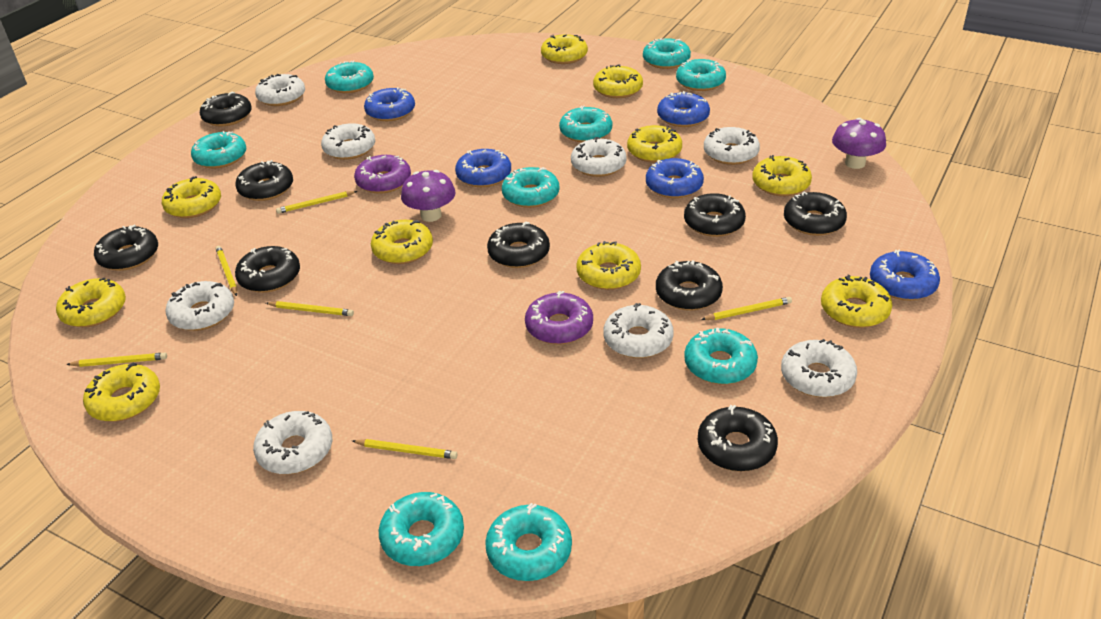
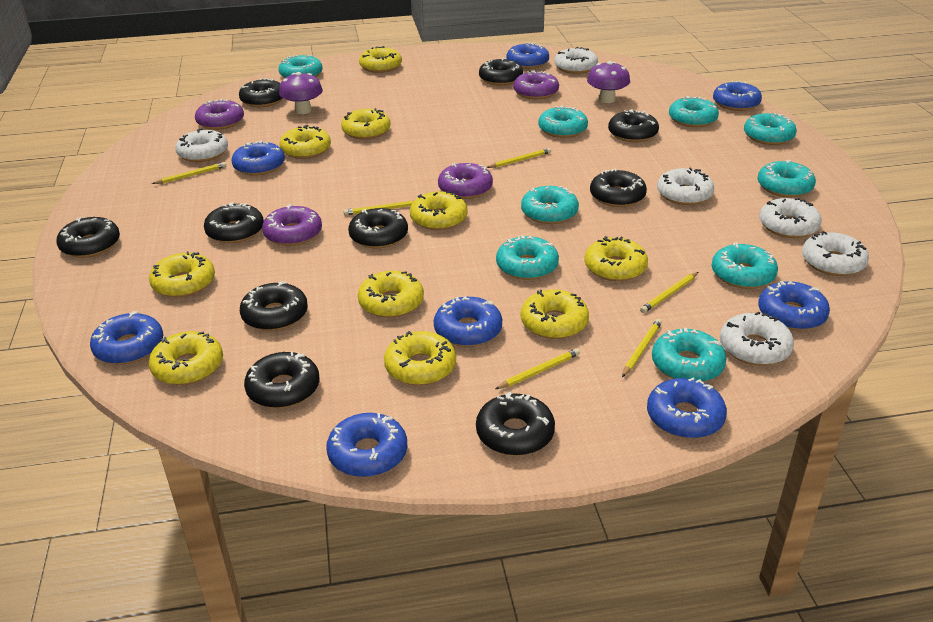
black donut: 9 -> 10
blue donut: 5 -> 8
purple donut: 2 -> 4
white donut: 8 -> 6

